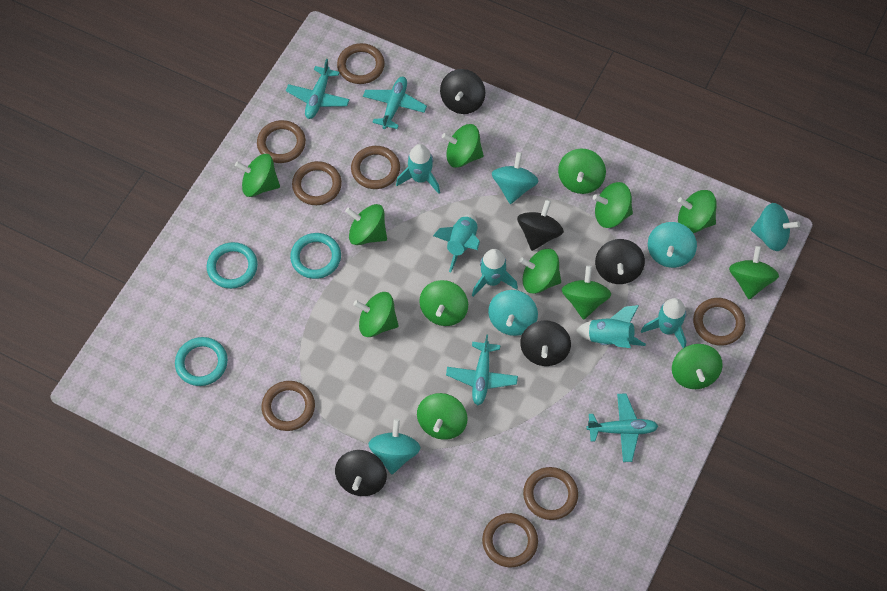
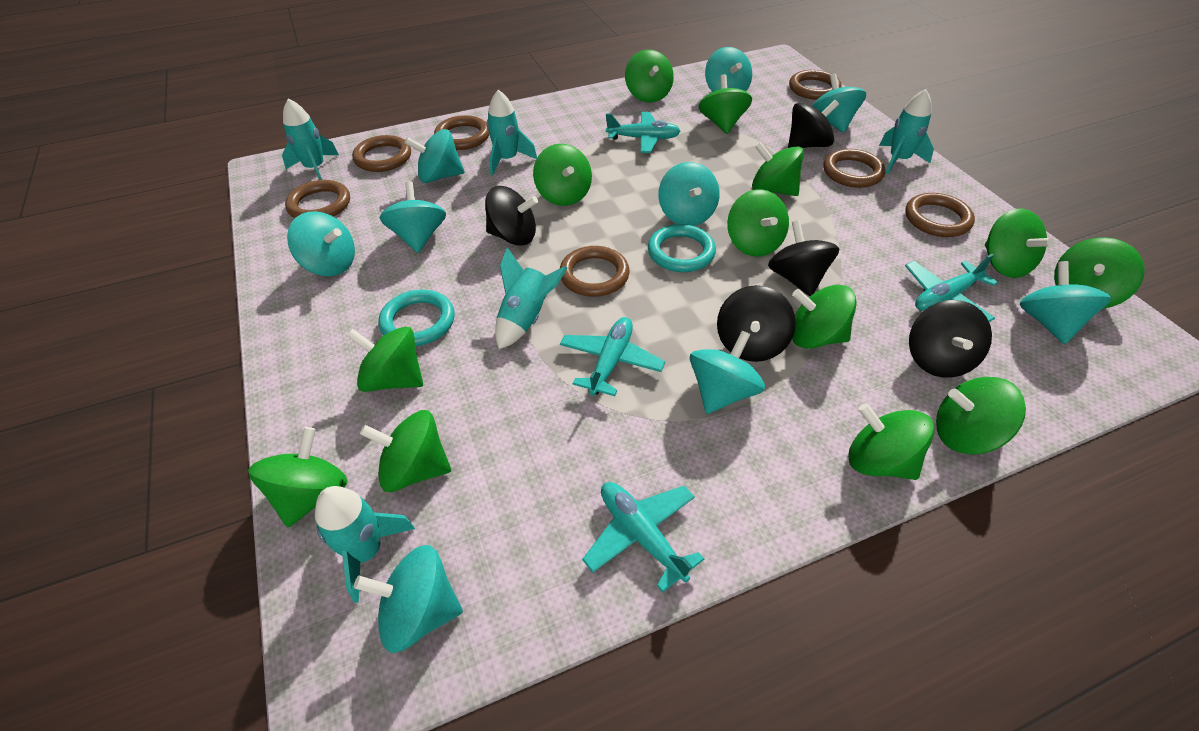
brown ring: 8 -> 7
turquoise ring: 3 -> 2
turquoise spinning top: 5 -> 9

